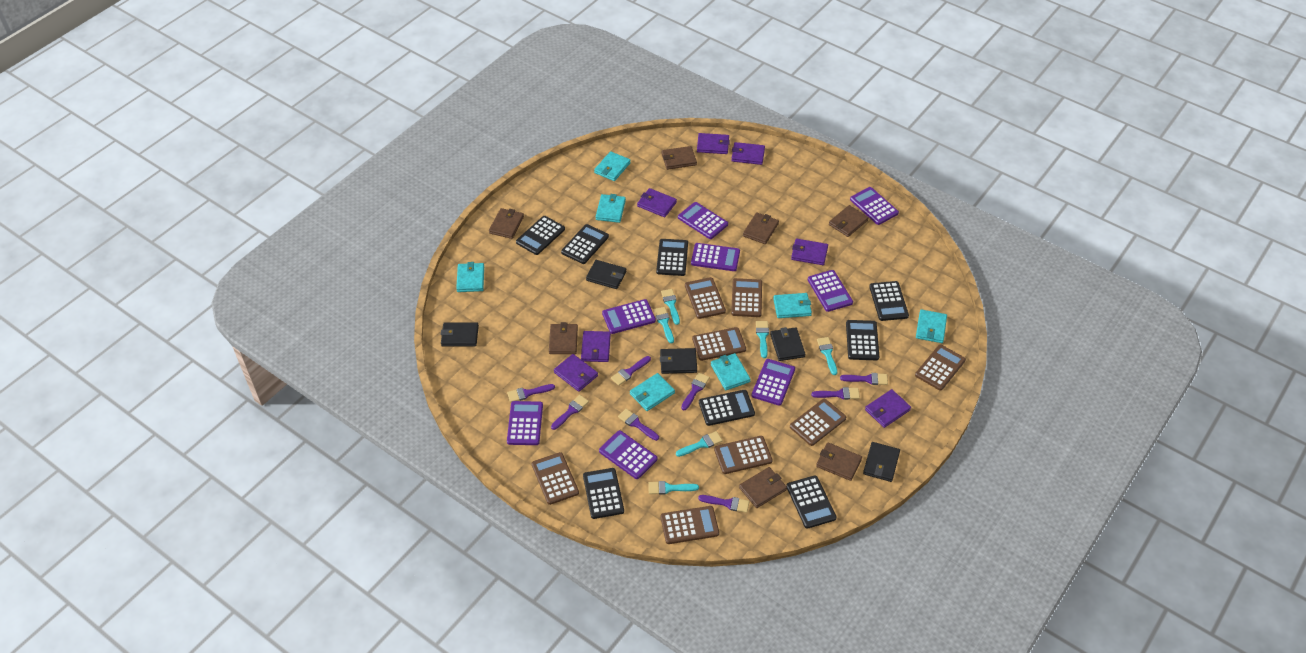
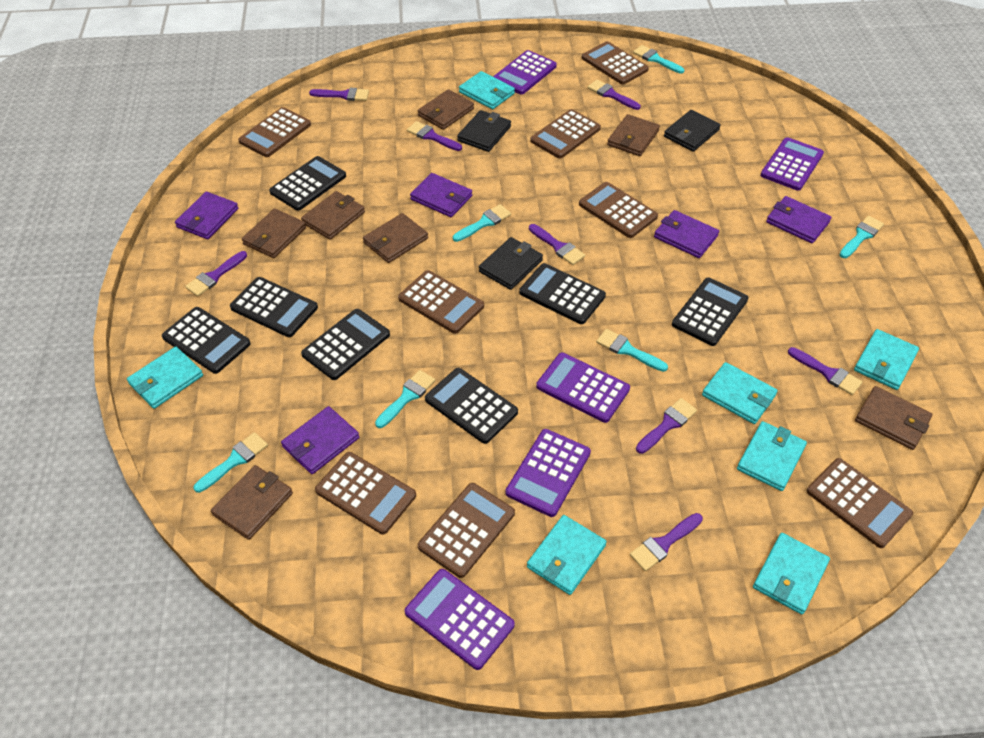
black calculator: 8 -> 7
black wallet: 5 -> 3
purple calculator: 8 -> 5
purple wallet: 7 -> 5

